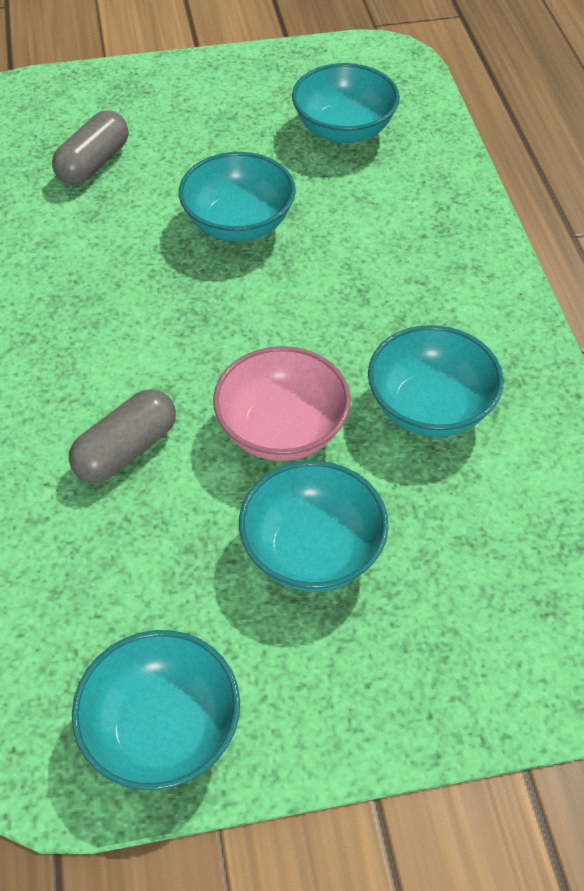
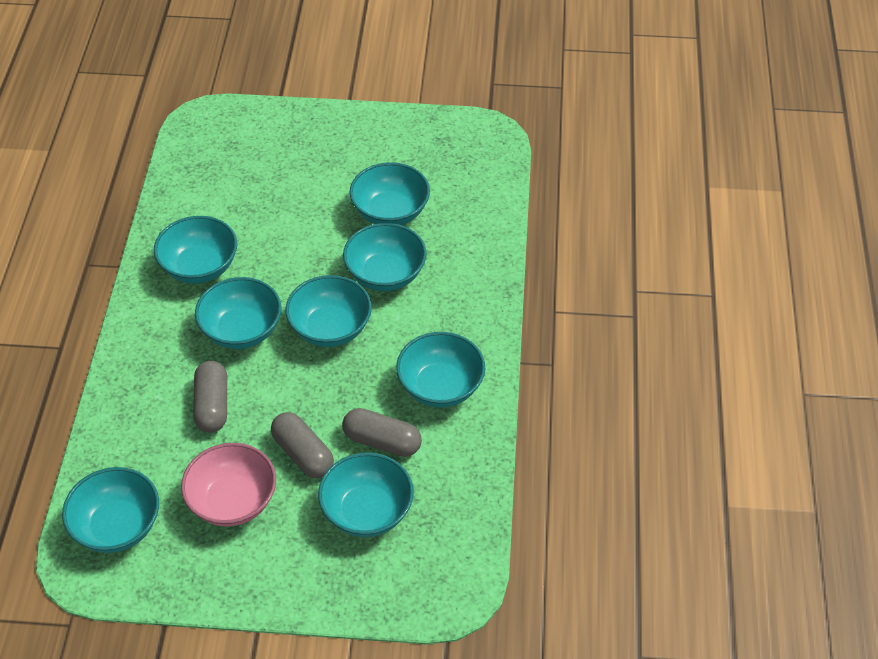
grey capsule: 2 -> 3
turquoise bowl: 5 -> 8

